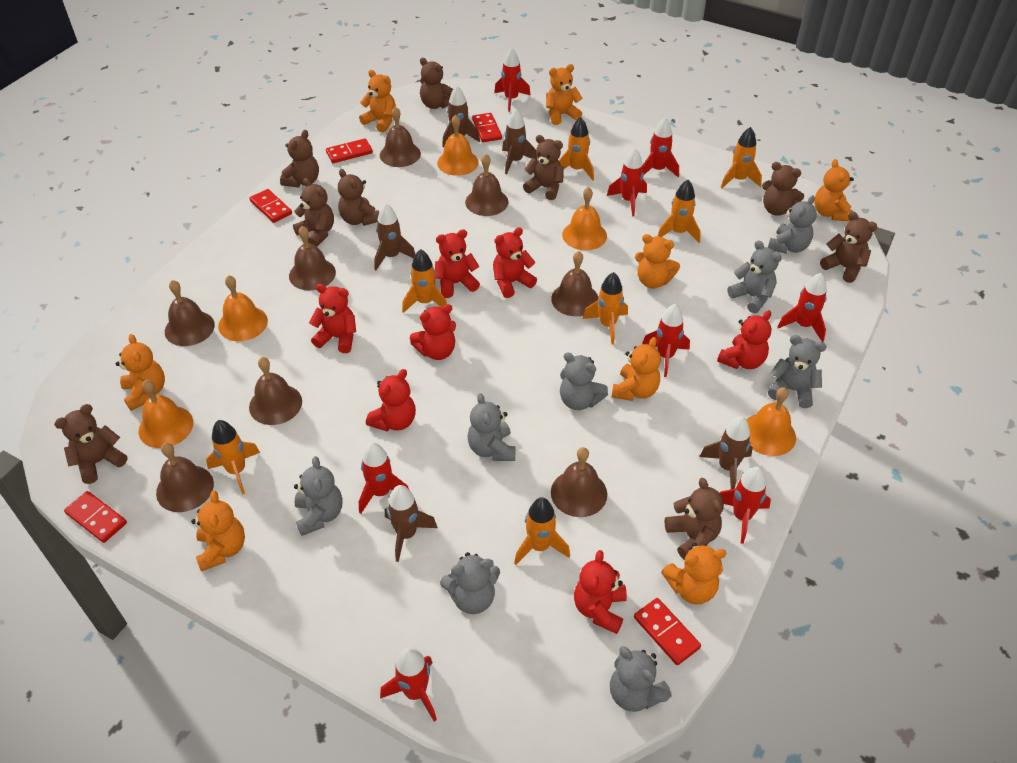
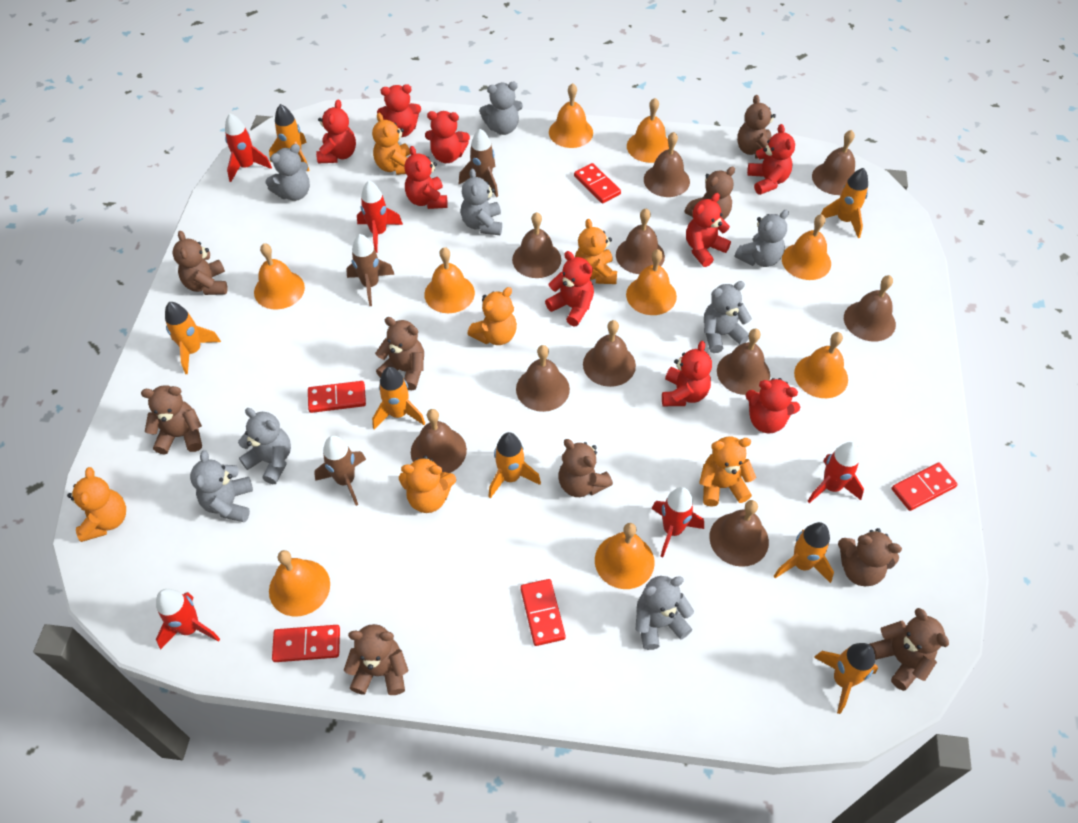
brown bell: 8 -> 10
brown rocket: 5 -> 3
orange bell: 5 -> 9
orange teddy bear: 8 -> 6
red rocket: 8 -> 5
red teddy bear: 7 -> 9

